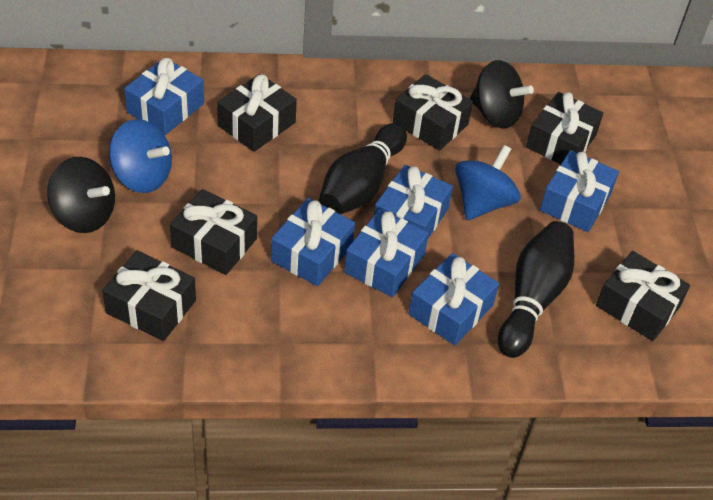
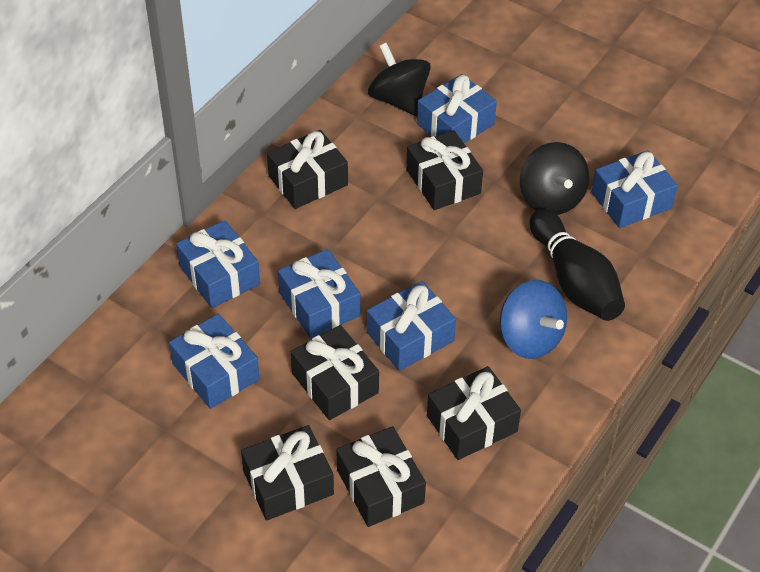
black bowling pin: 2 -> 1
blue spinning top: 2 -> 1

